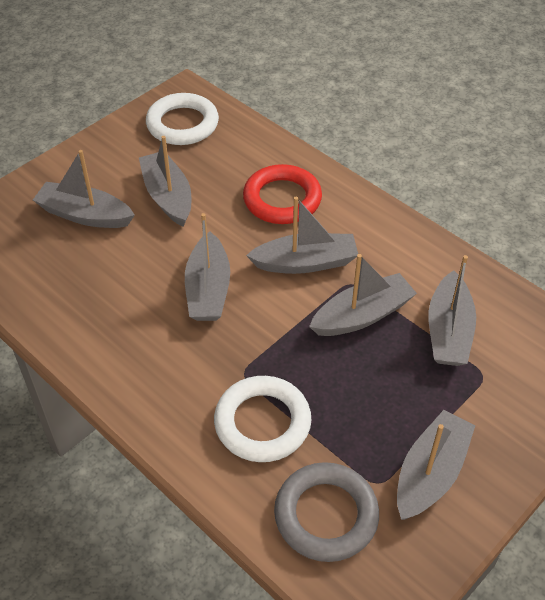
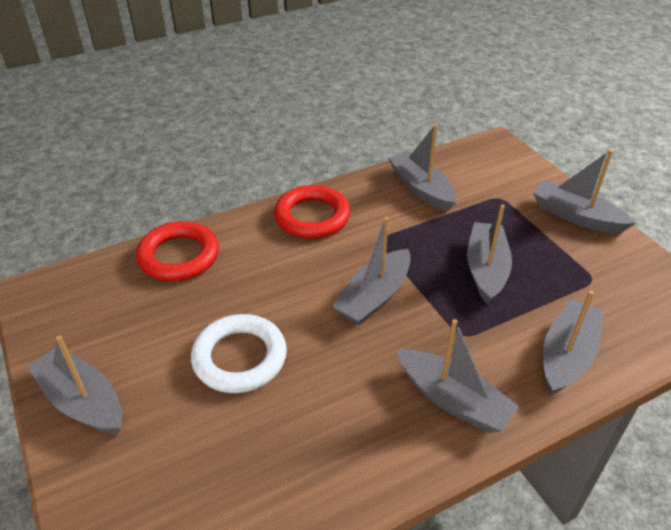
grey ring: 1 -> 0
red ring: 1 -> 2
white ring: 2 -> 1

